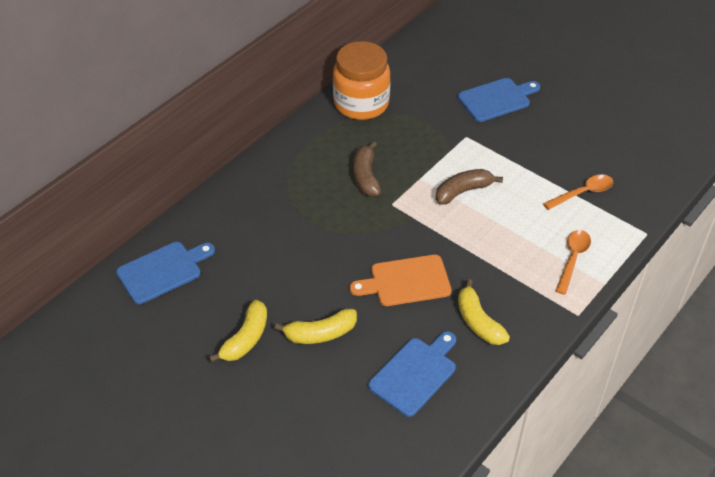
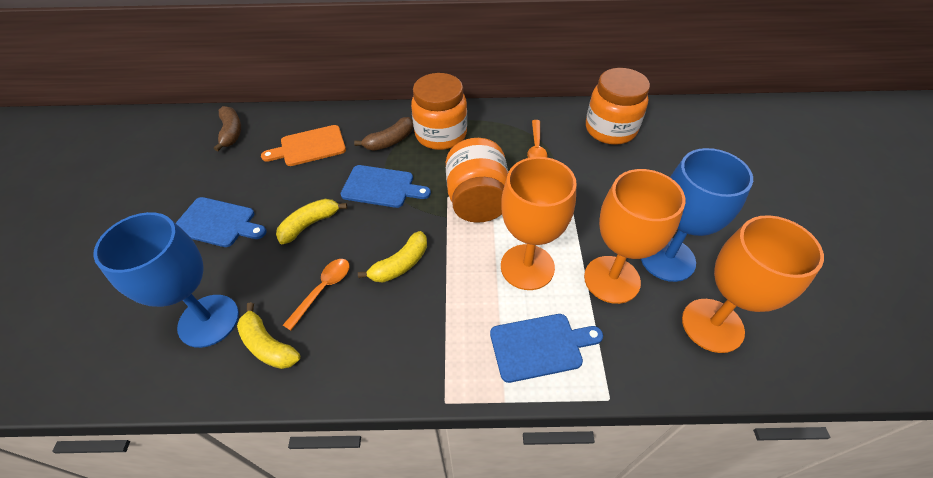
blue goblet: 0 -> 2
orange goblet: 0 -> 3
orange jar: 1 -> 3

